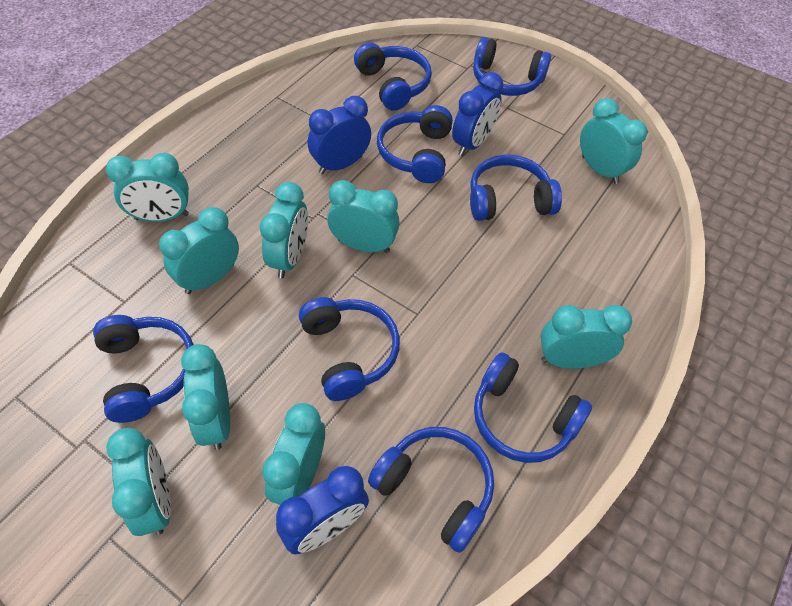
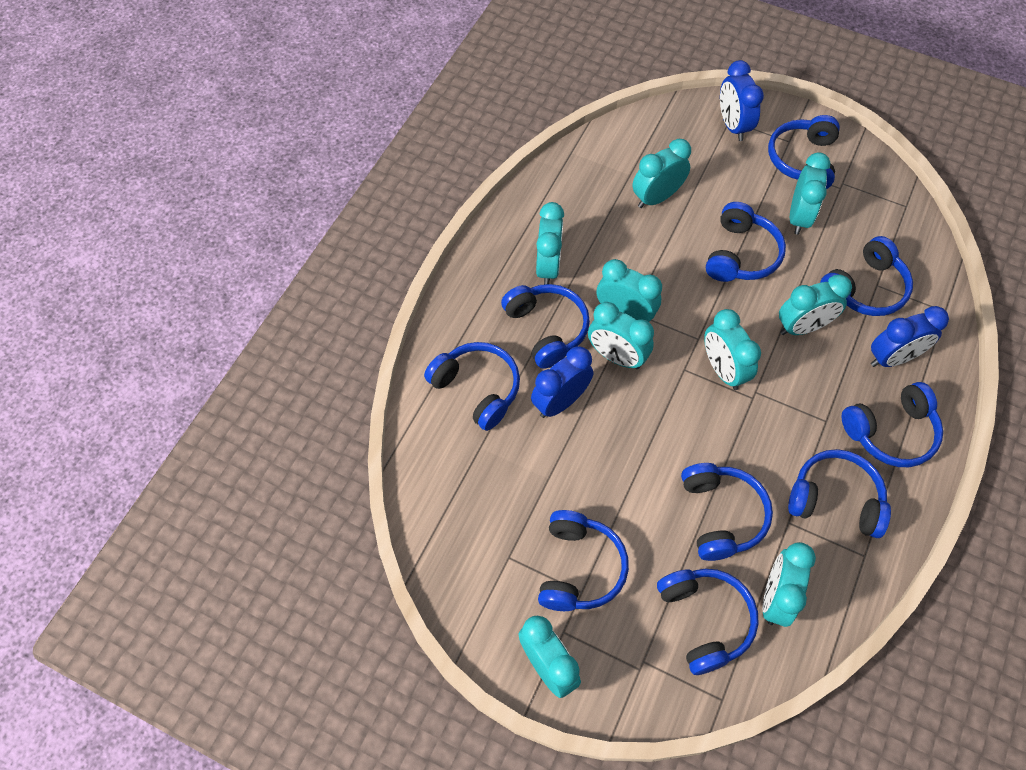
blue headphones: 8 -> 10

